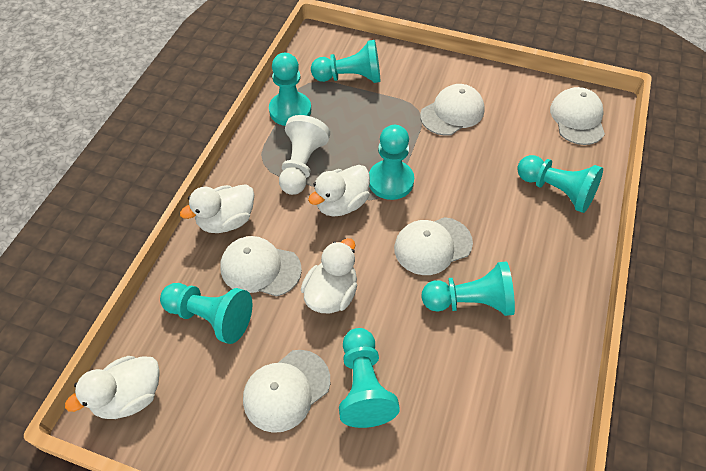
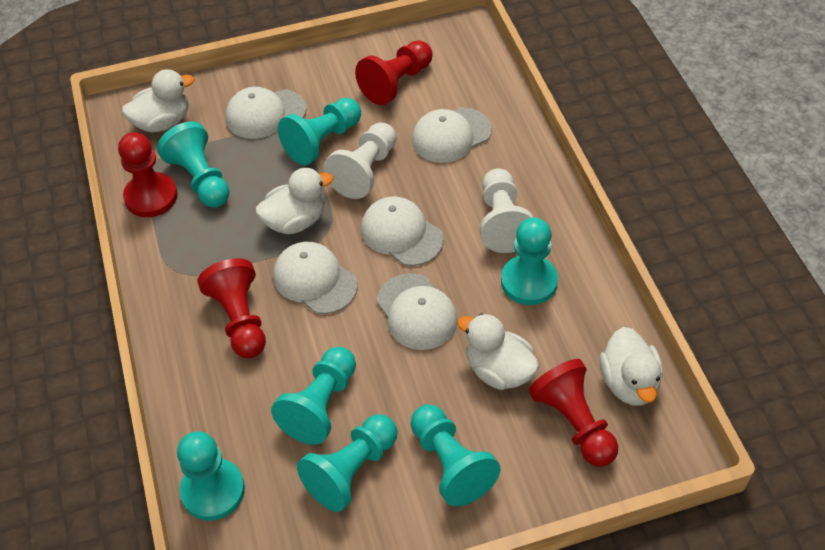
red pawn: 0 -> 4
white pawn: 1 -> 2

